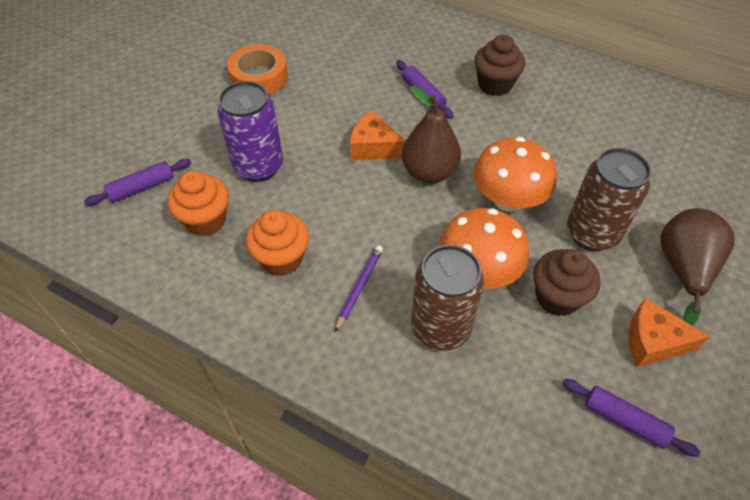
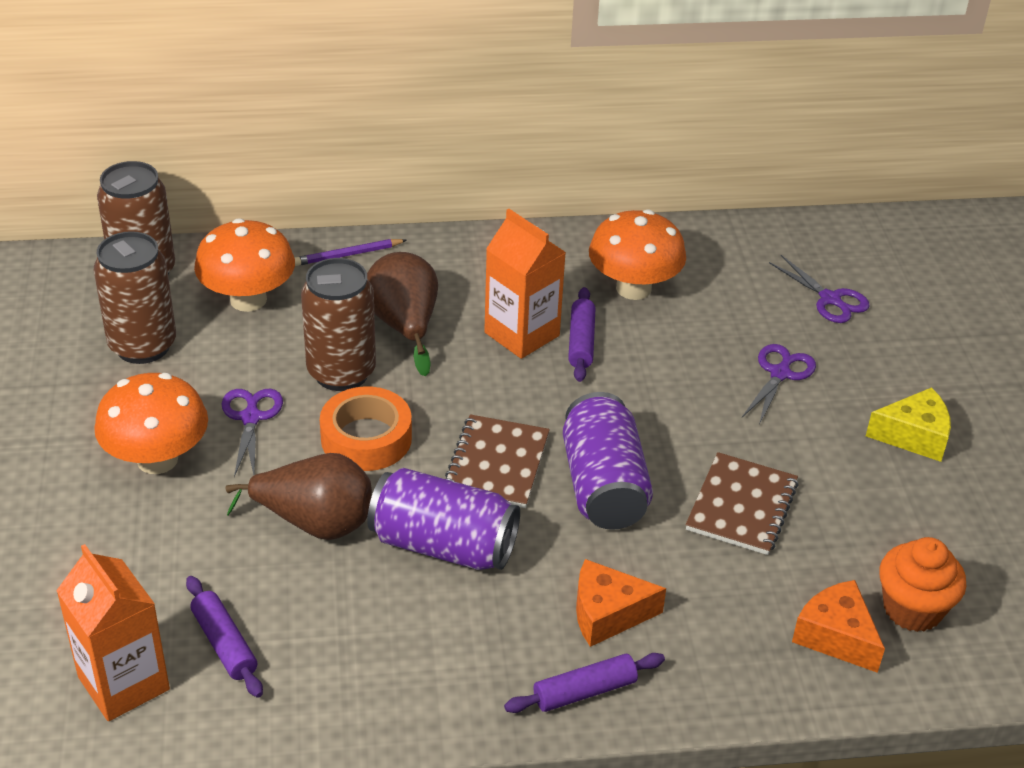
brown can: 2 -> 3
brown cupcake: 2 -> 0
brown notebook: 0 -> 2
orange carton: 0 -> 2
orange cupcake: 2 -> 1
orange mushroom: 2 -> 3
purple can: 1 -> 2
purple scissors: 0 -> 3
yellow cheese: 0 -> 1

